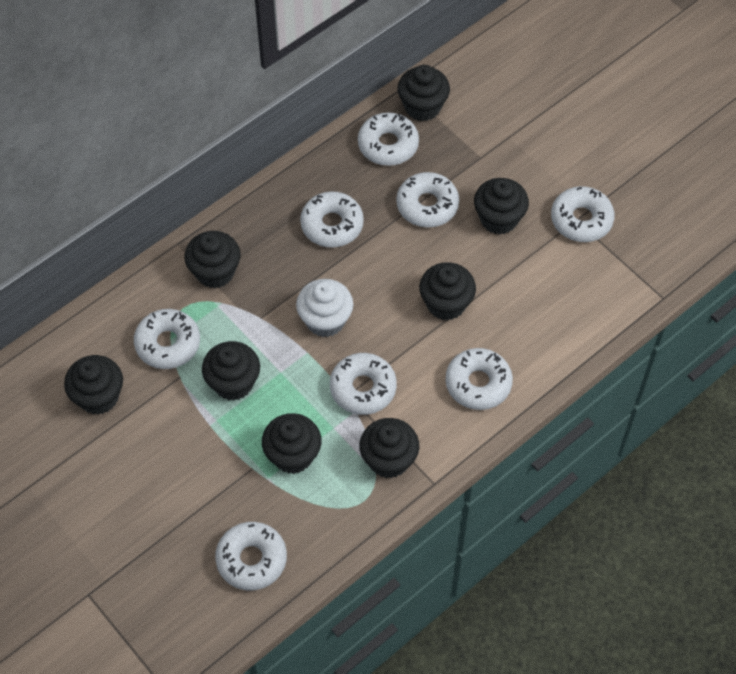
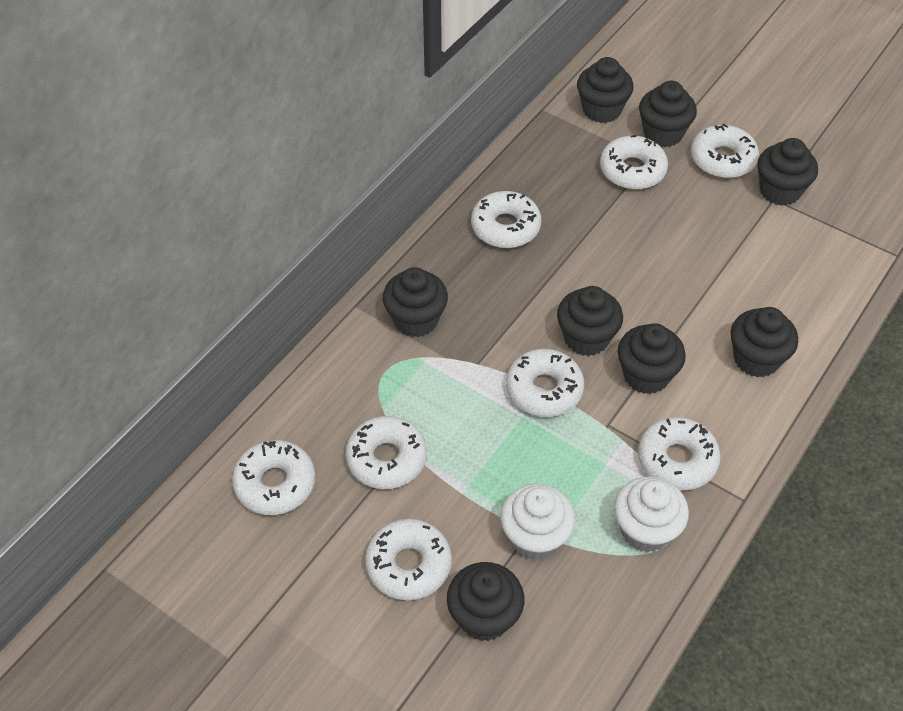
white cupcake: 1 -> 2

